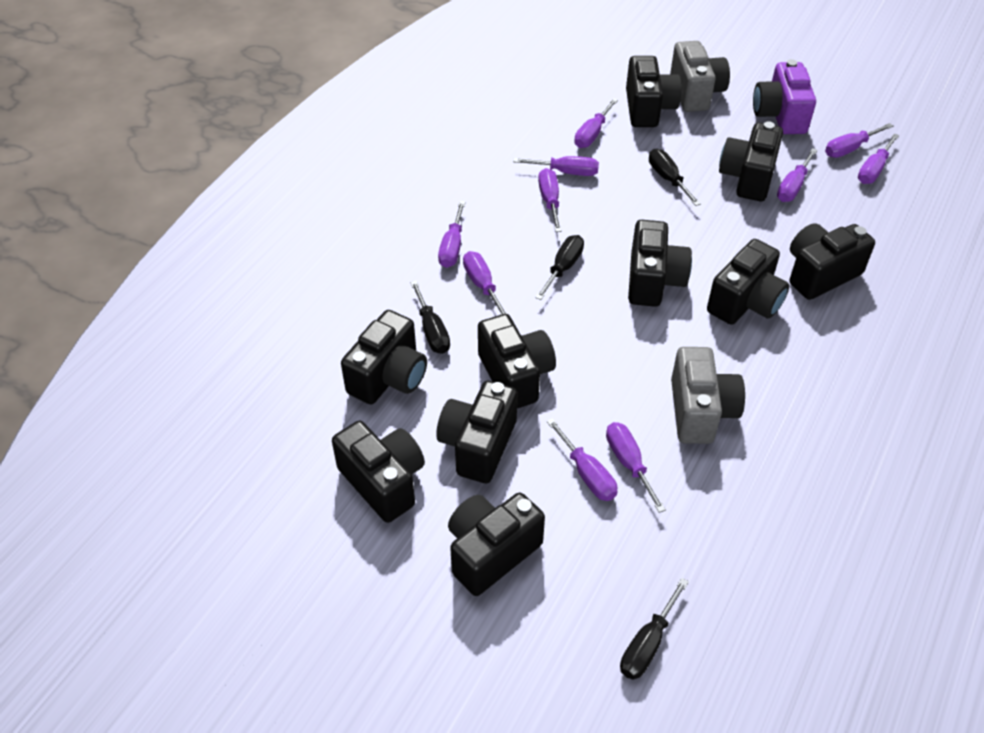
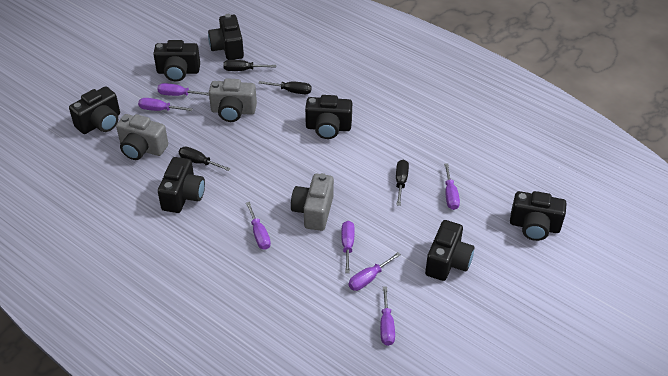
black camera: 10 -> 7
grey camera: 2 -> 3
purple camera: 1 -> 0
purple screwdriver: 10 -> 7

